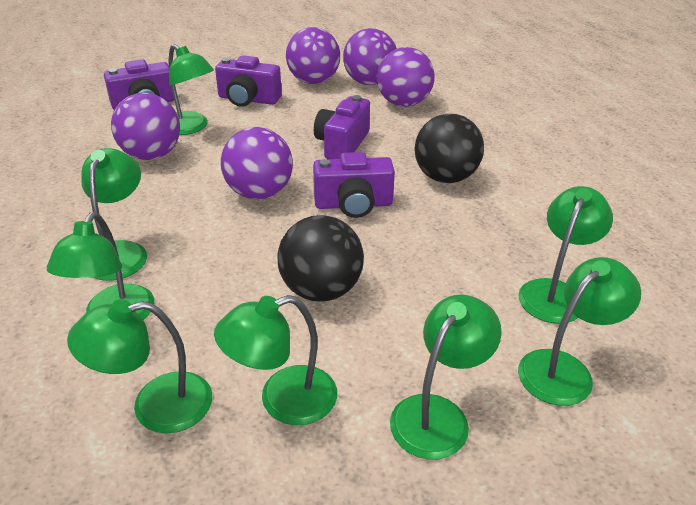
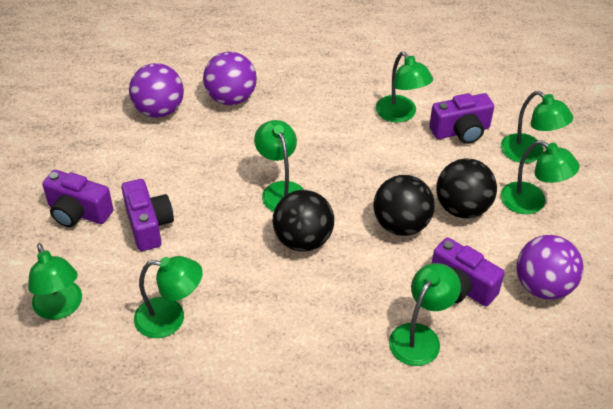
black ball: 2 -> 3
green lamp: 8 -> 7
purple ball: 5 -> 3

